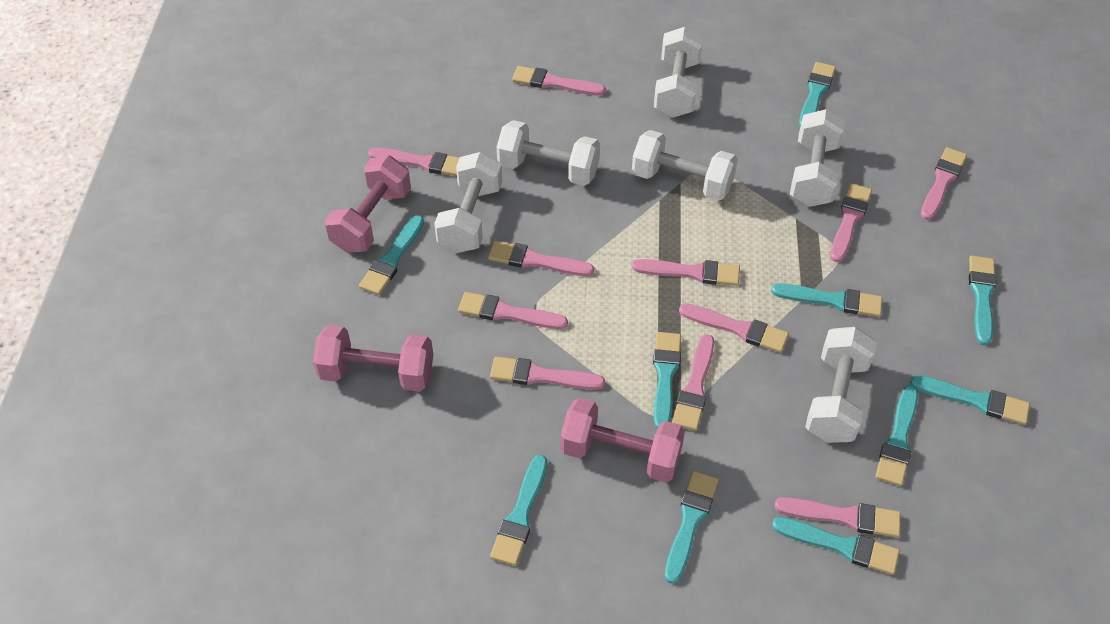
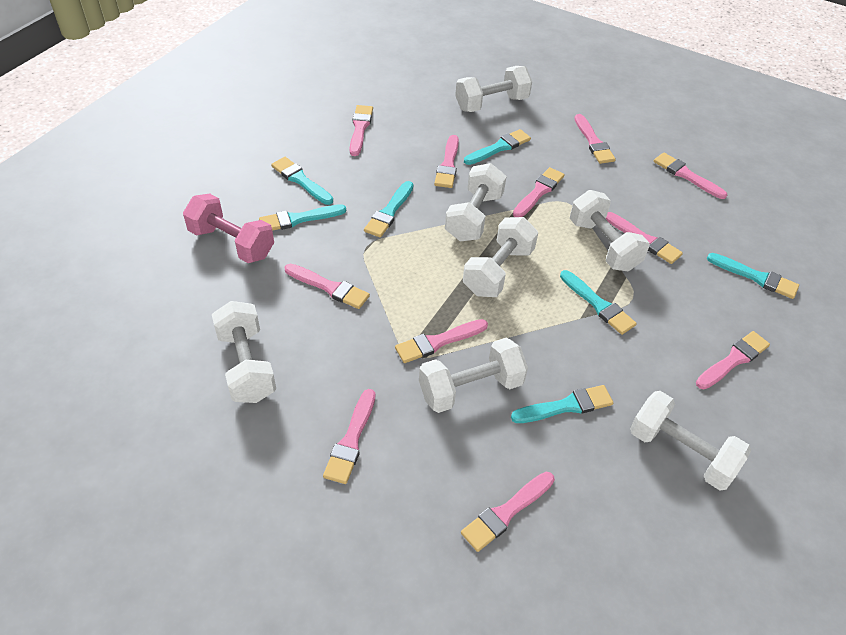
pink dumbbell: 3 -> 1
turquoise brush: 10 -> 7
white dumbbell: 6 -> 7

